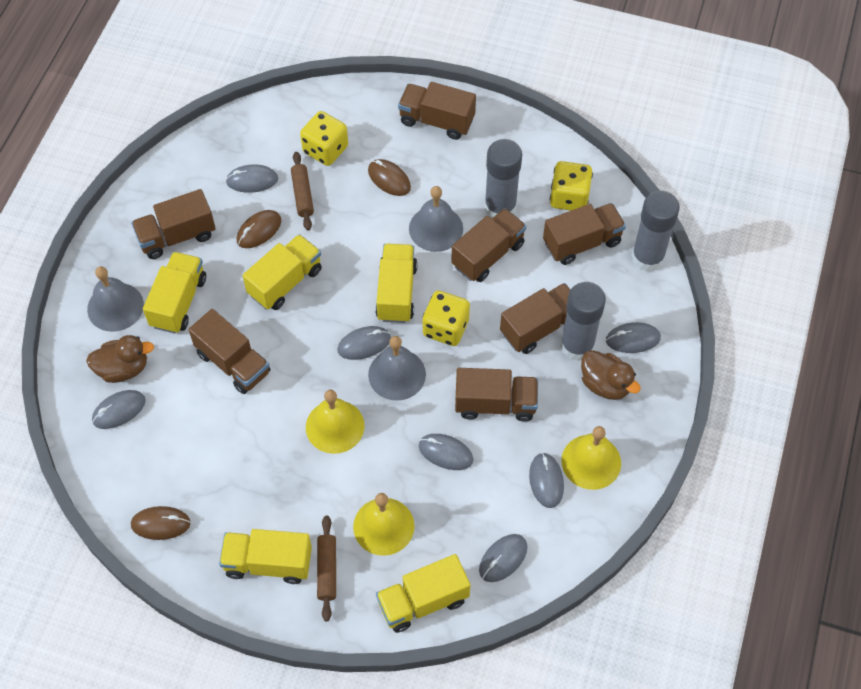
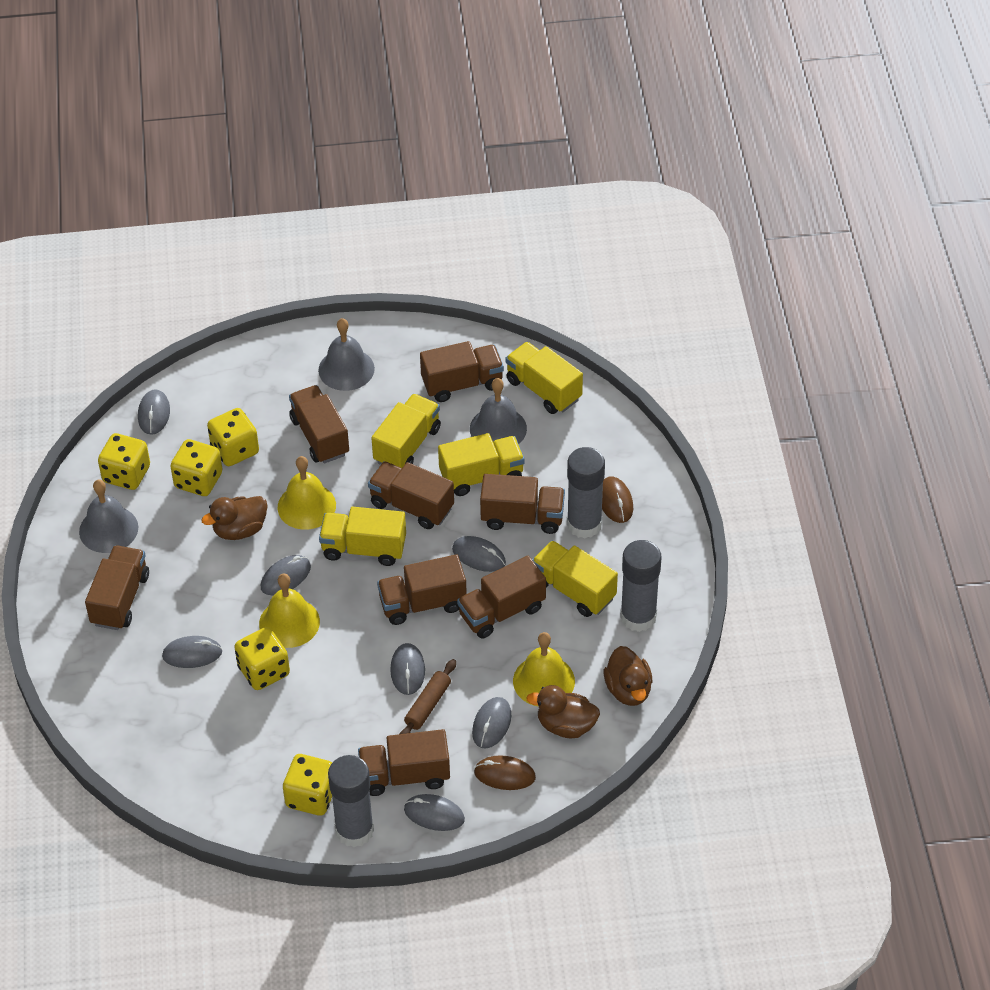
brown duck: 2 -> 3
brown mouse: 3 -> 2
brown rolling pin: 2 -> 1
brown truck: 7 -> 8
yellow dice: 3 -> 5

